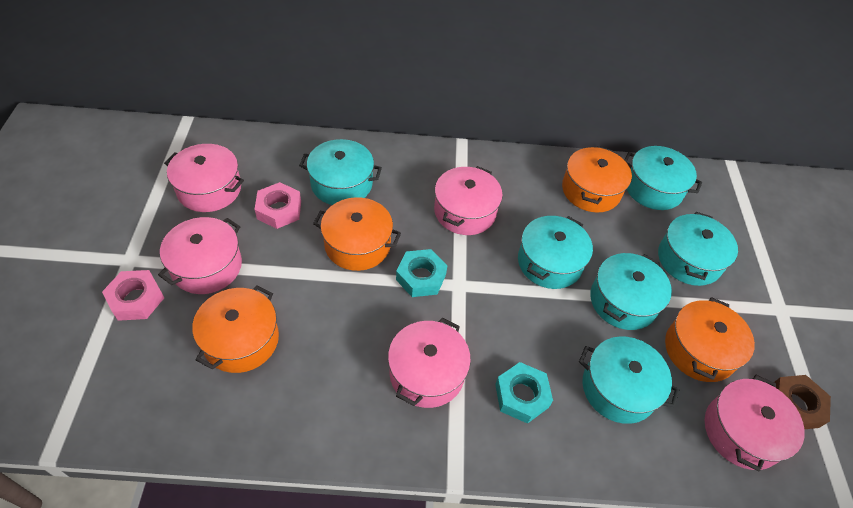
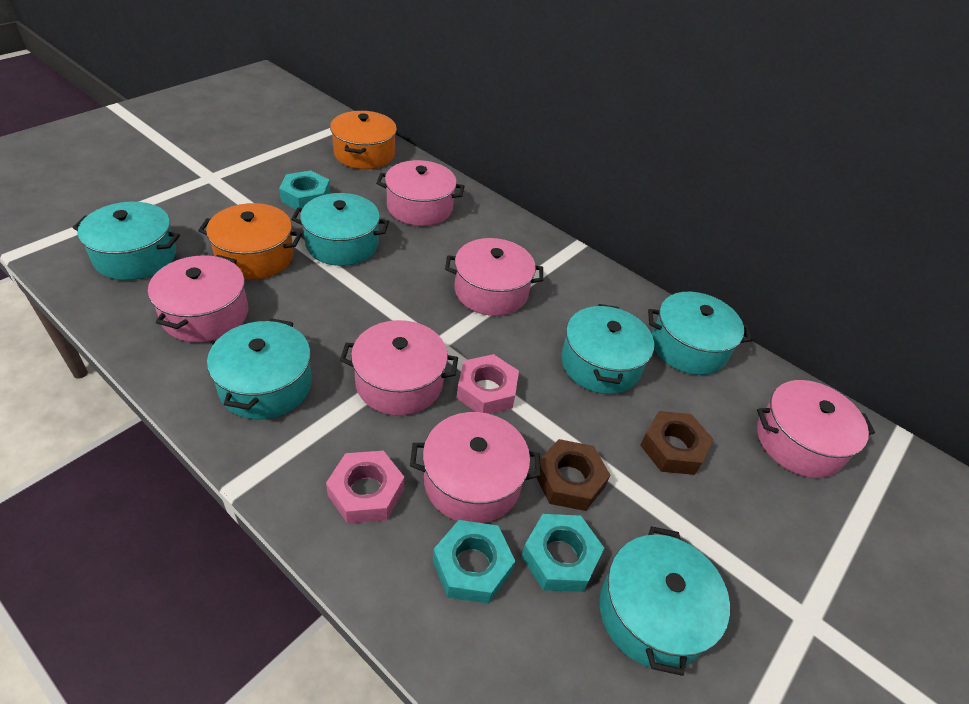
brown nut: 1 -> 2
orange pot: 4 -> 2
pink pot: 5 -> 6
turquoise nut: 2 -> 3

